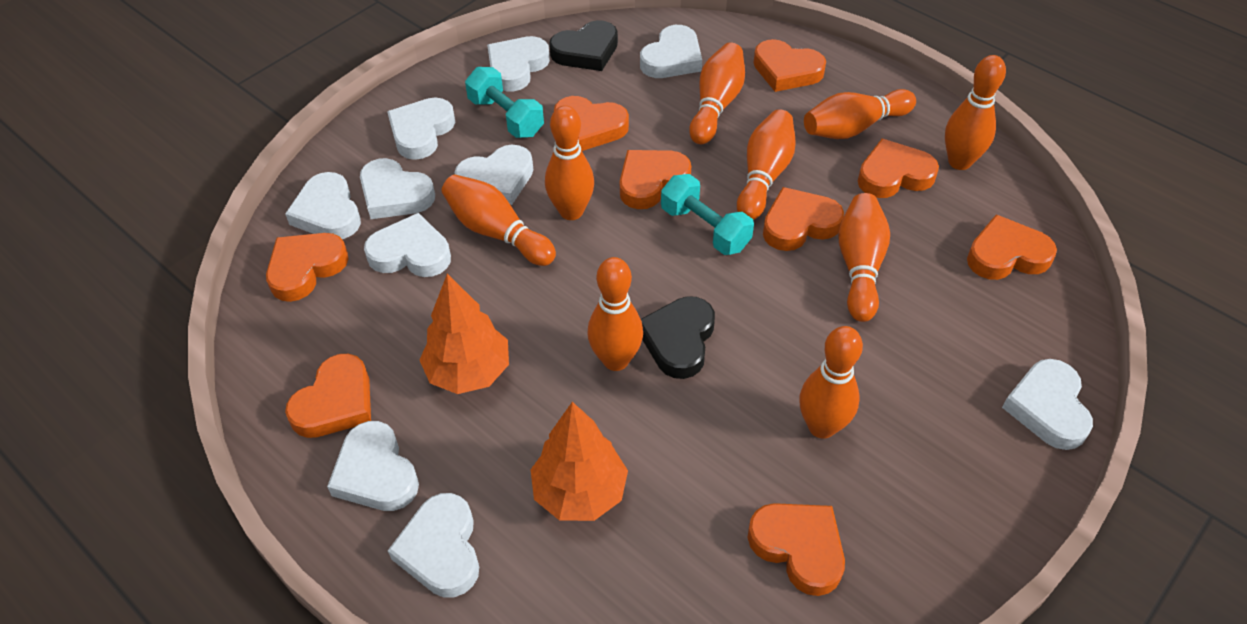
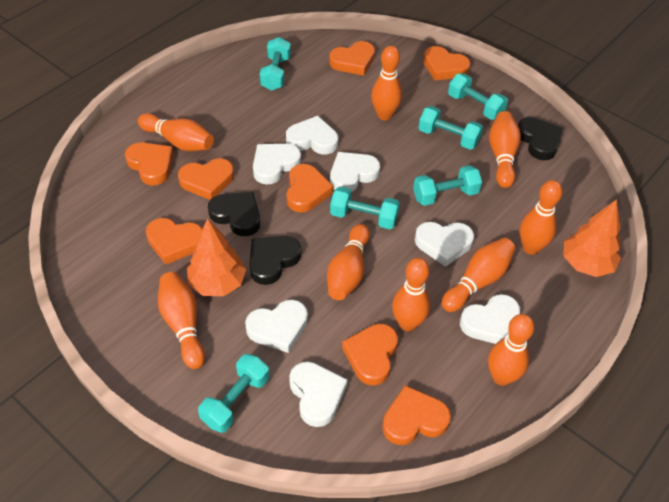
black heart: 2 -> 3
orange heart: 9 -> 8
turquoise dumbbell: 2 -> 6
white heart: 10 -> 7

